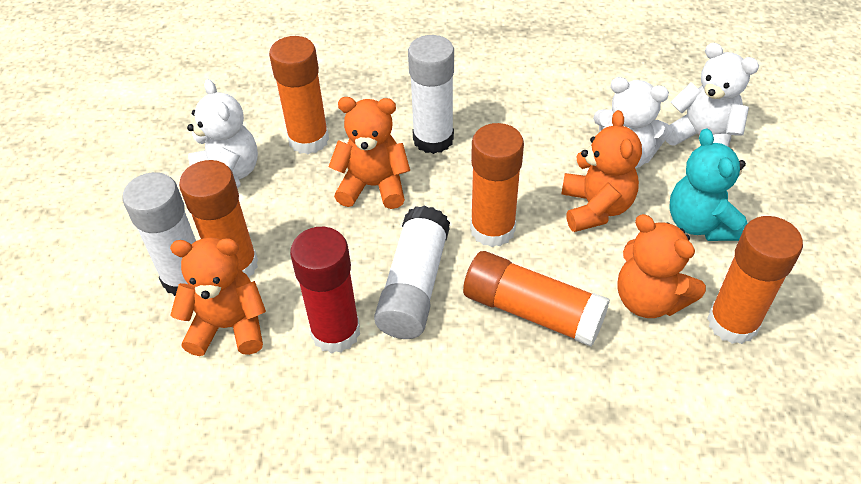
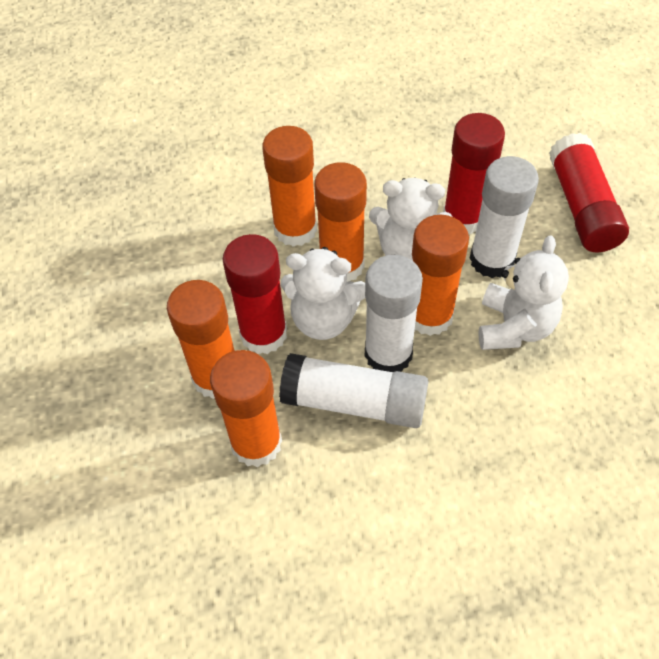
orange teddy bear: 4 -> 0
red glue stick: 1 -> 3
turquoise teddy bear: 1 -> 0

